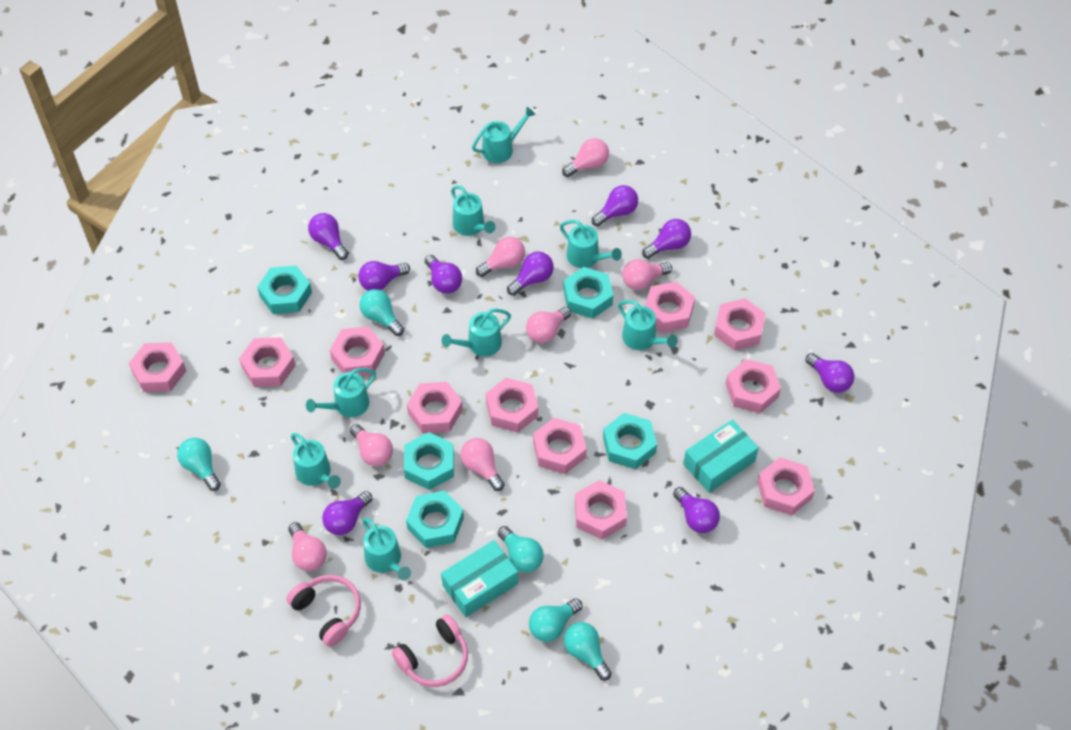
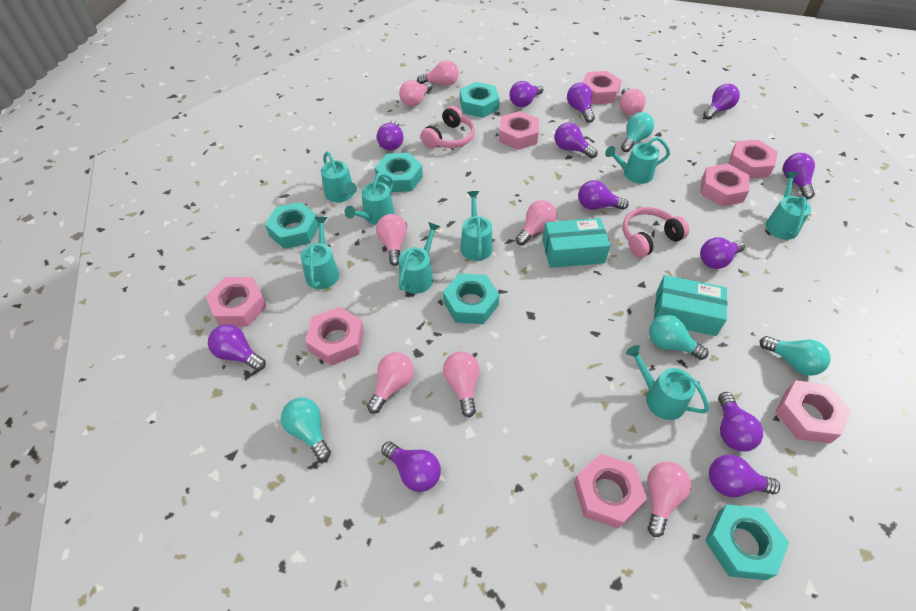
pink light bulb: 7 -> 8
pink nut: 11 -> 8
purple light bulb: 9 -> 12
turquoise light bulb: 5 -> 4

